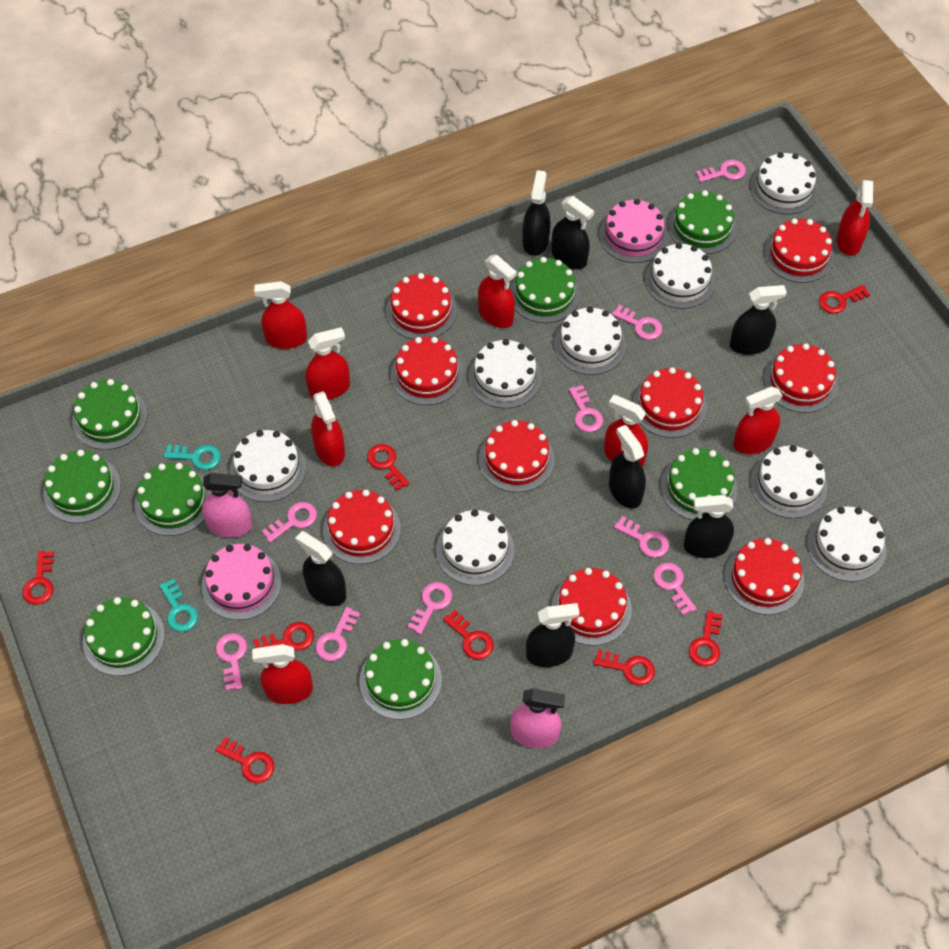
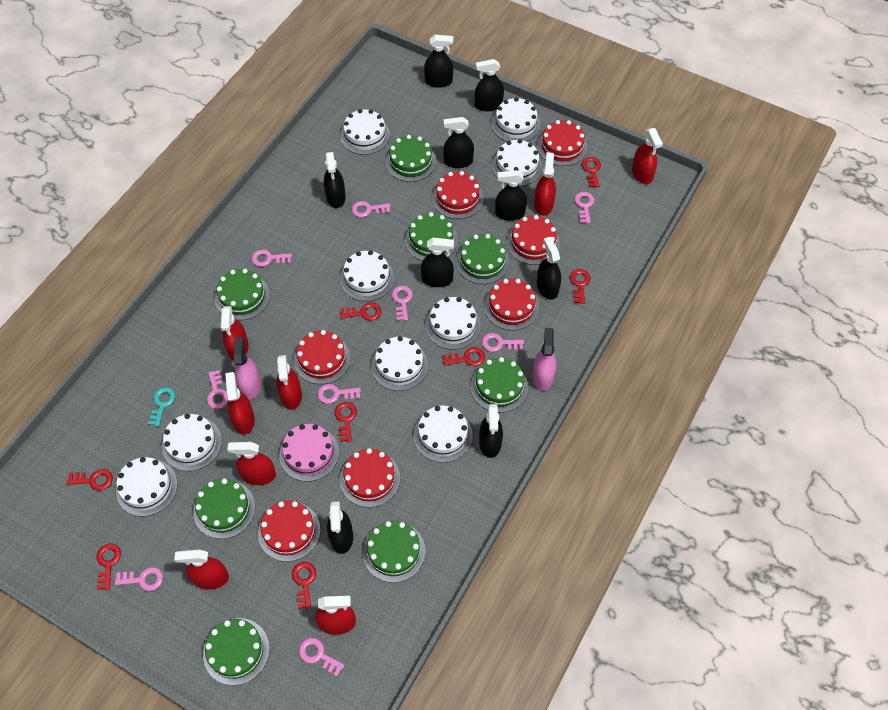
black spray bottle: 7 -> 9
pink cake: 2 -> 1
red cake: 9 -> 7
turquoise key: 2 -> 1
white cake: 8 -> 9

